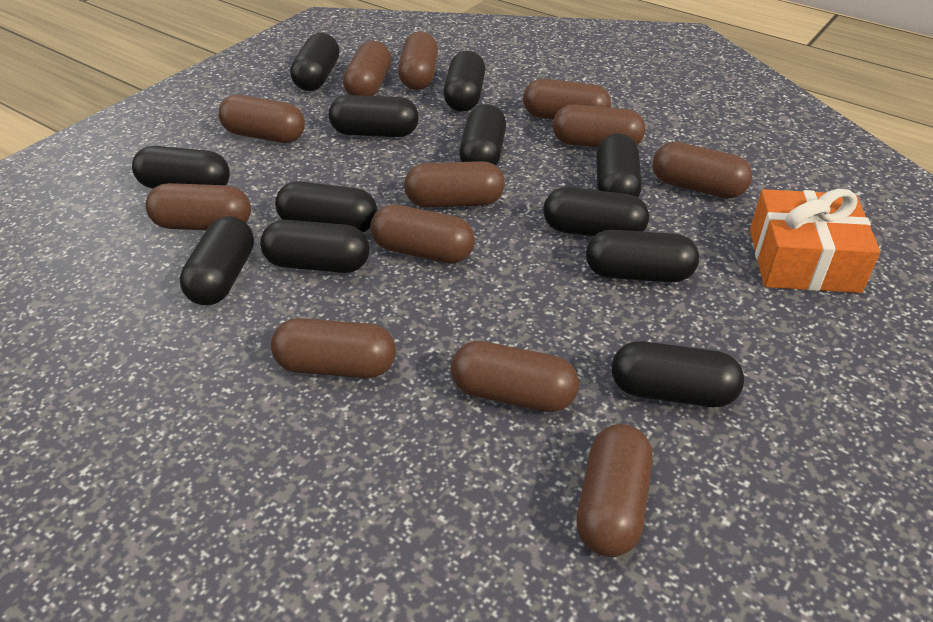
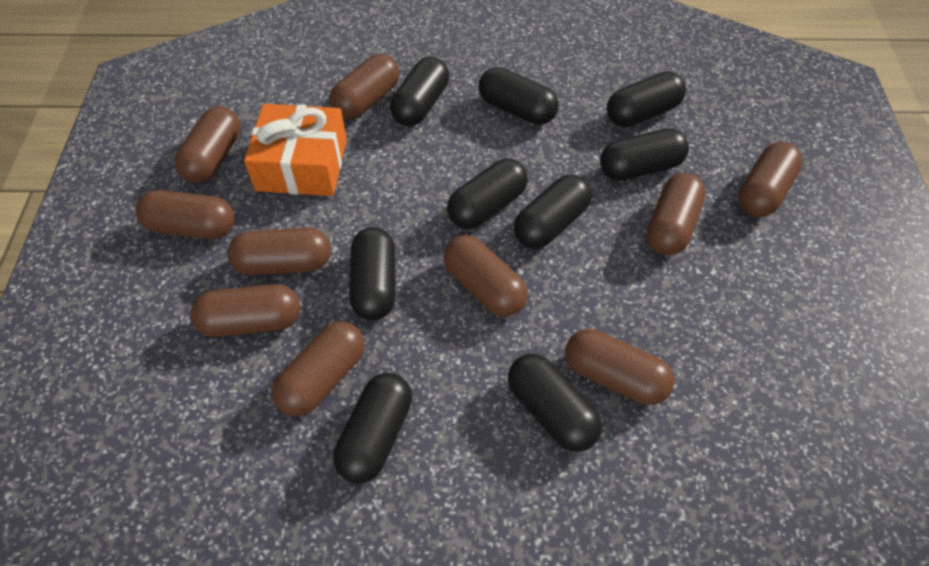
black capsule: 12 -> 9
brown capsule: 12 -> 10

